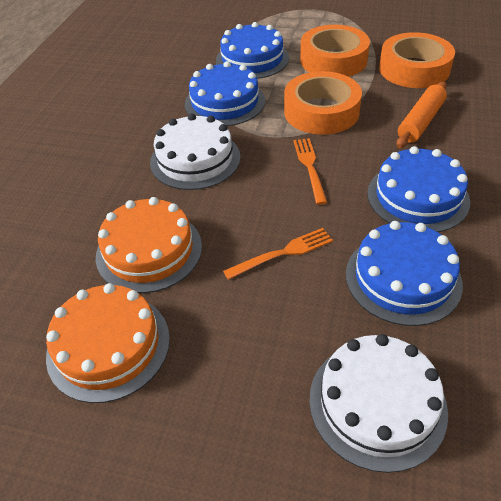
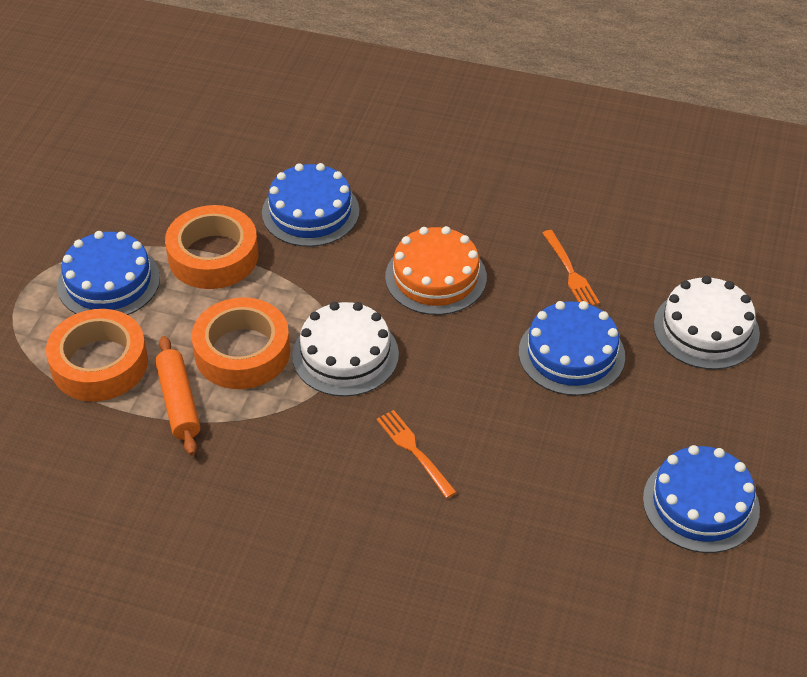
orange cake: 2 -> 1

